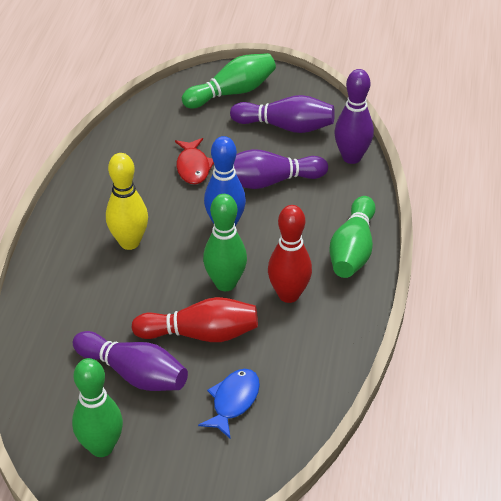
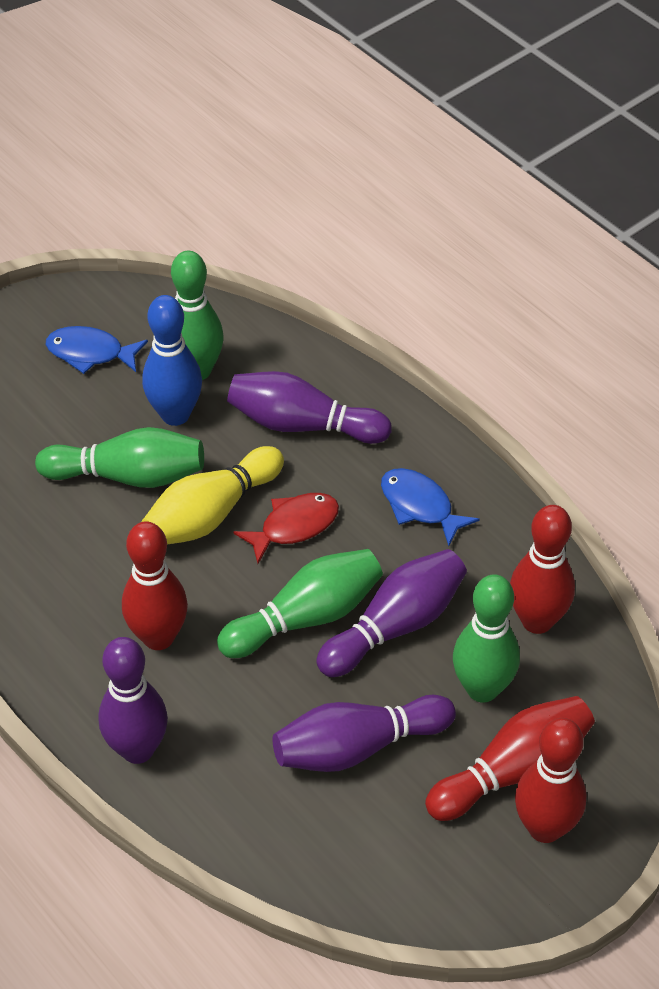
blue fish: 1 -> 2
red bowling pin: 2 -> 4

